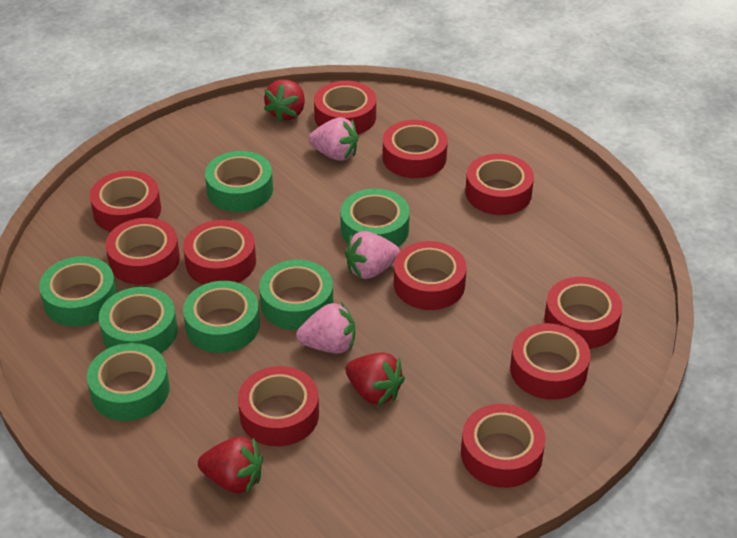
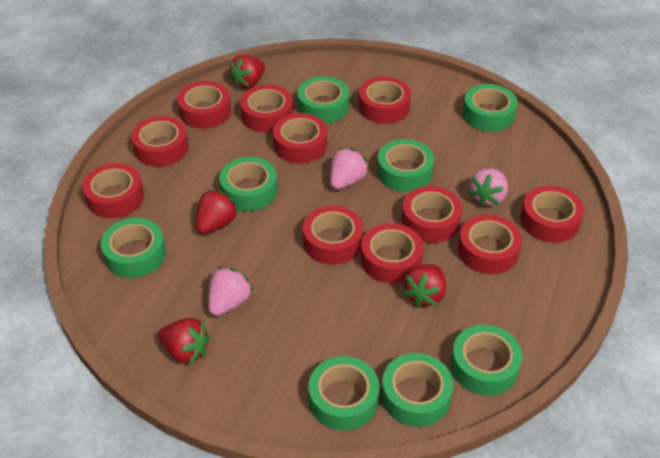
green tape: 7 -> 8
red strawberry: 3 -> 4

